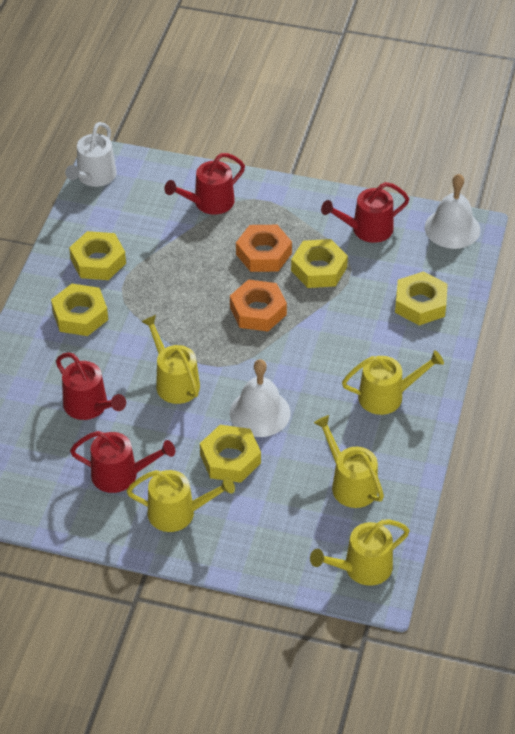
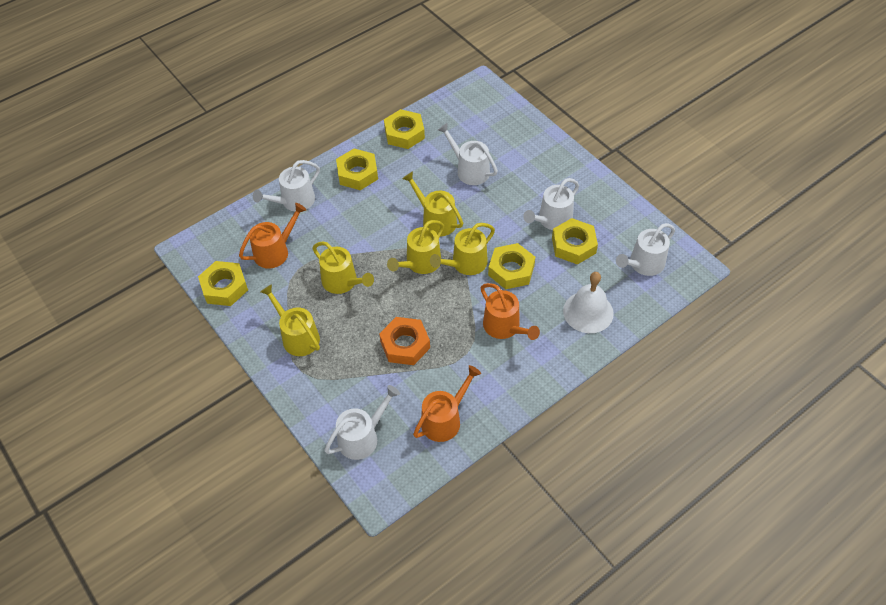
orange nut: 2 -> 1
orange watering can: 0 -> 3
red watering can: 4 -> 0
white bell: 2 -> 1
white watering can: 1 -> 5

